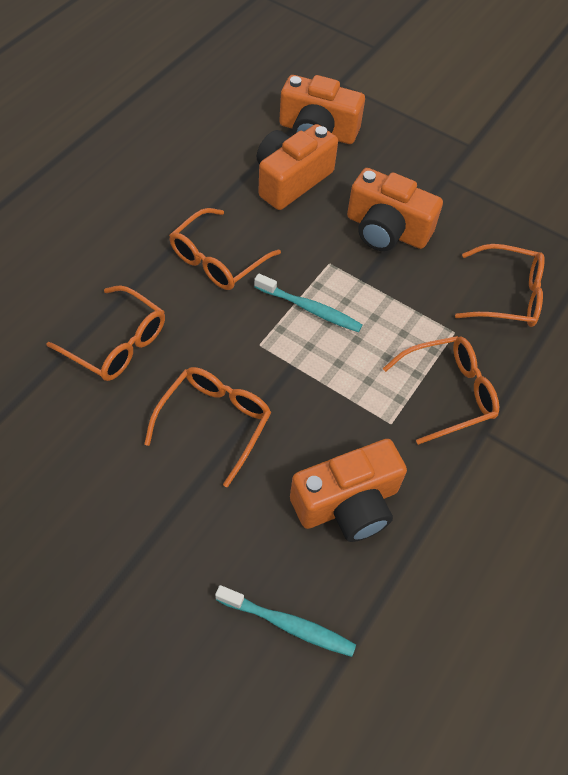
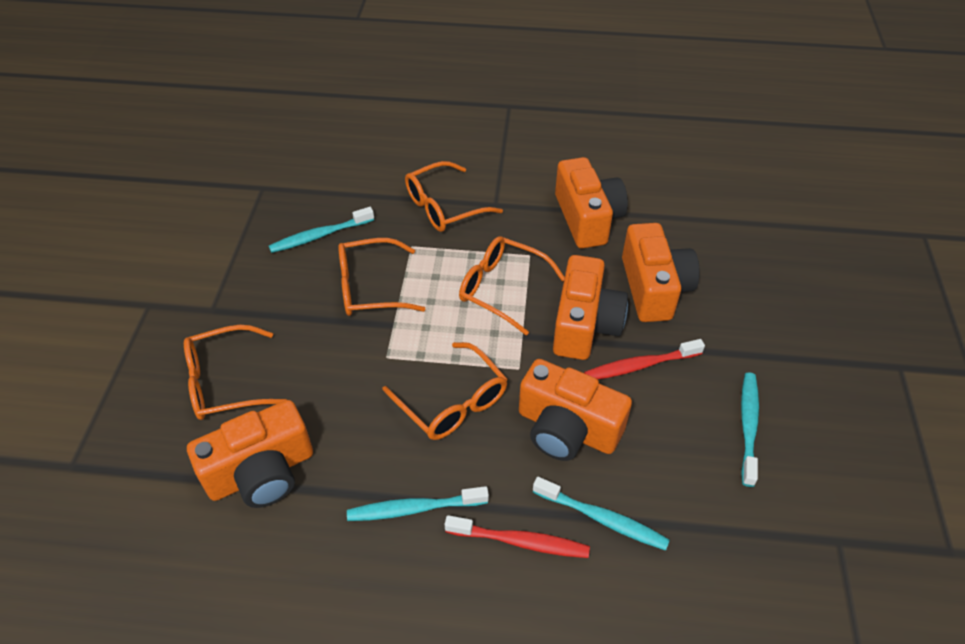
orange camera: 4 -> 5
red toothbrush: 0 -> 2
turquoise toothbrush: 2 -> 4

